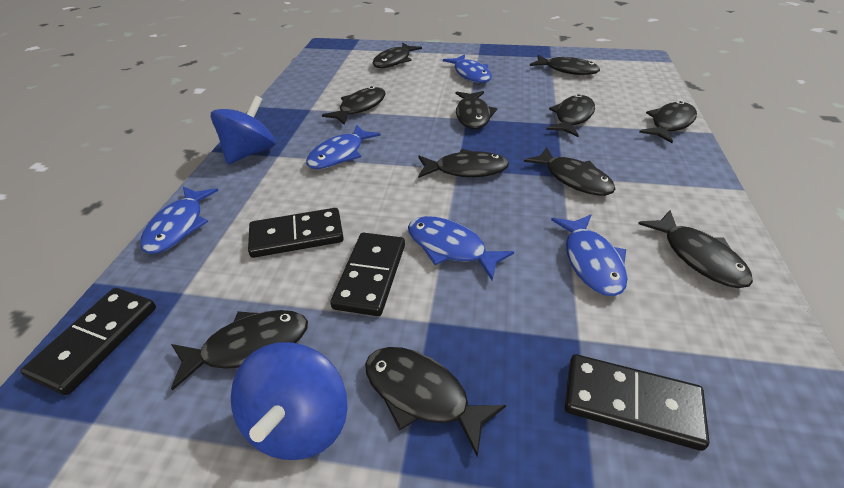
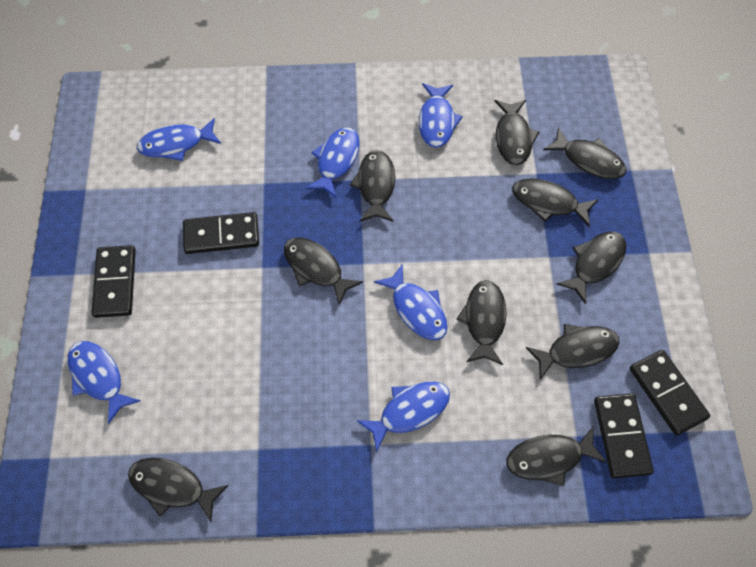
black fish: 11 -> 10
blue fish: 5 -> 6
blue spinning top: 2 -> 0

